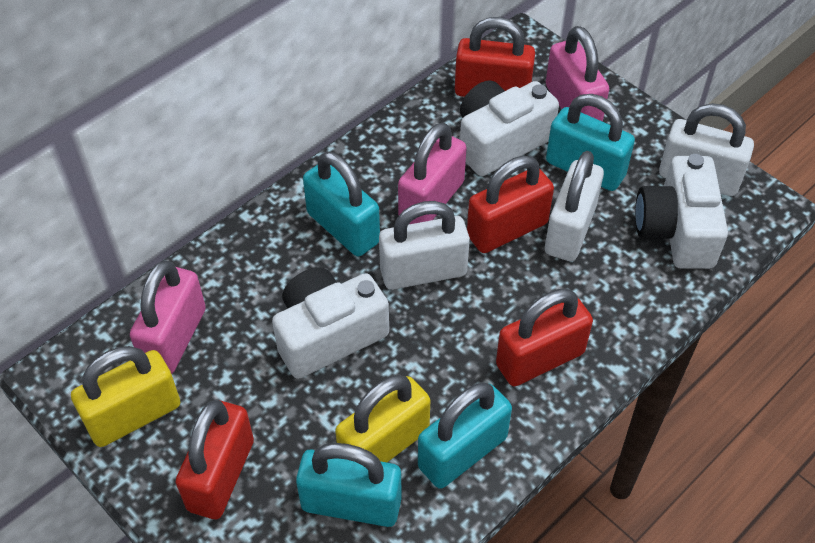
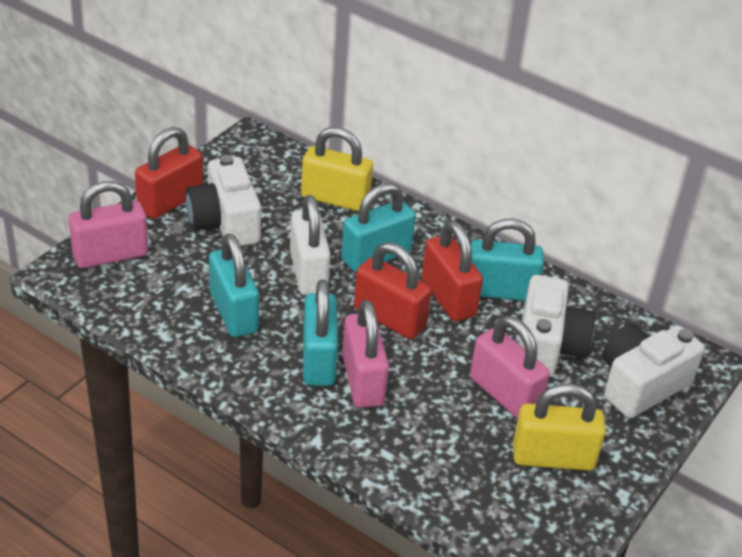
red padlock: 4 -> 3
white padlock: 3 -> 1

